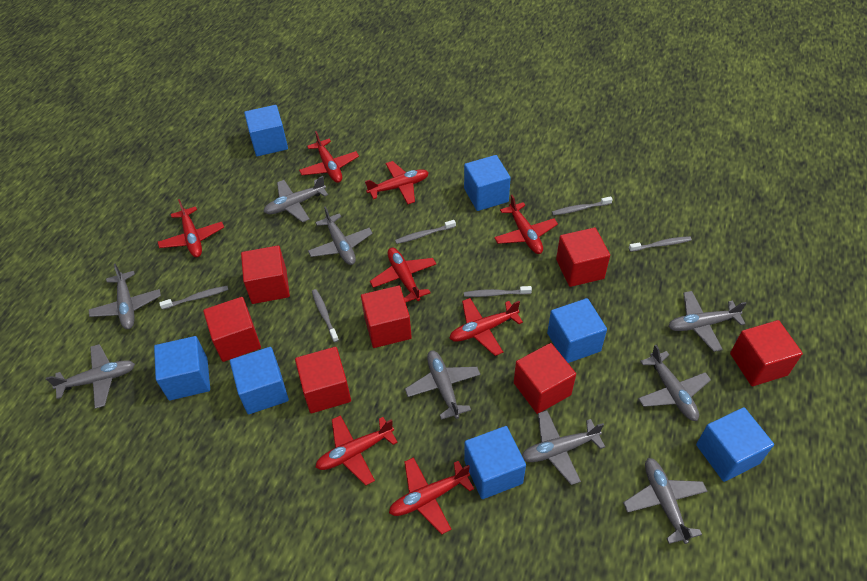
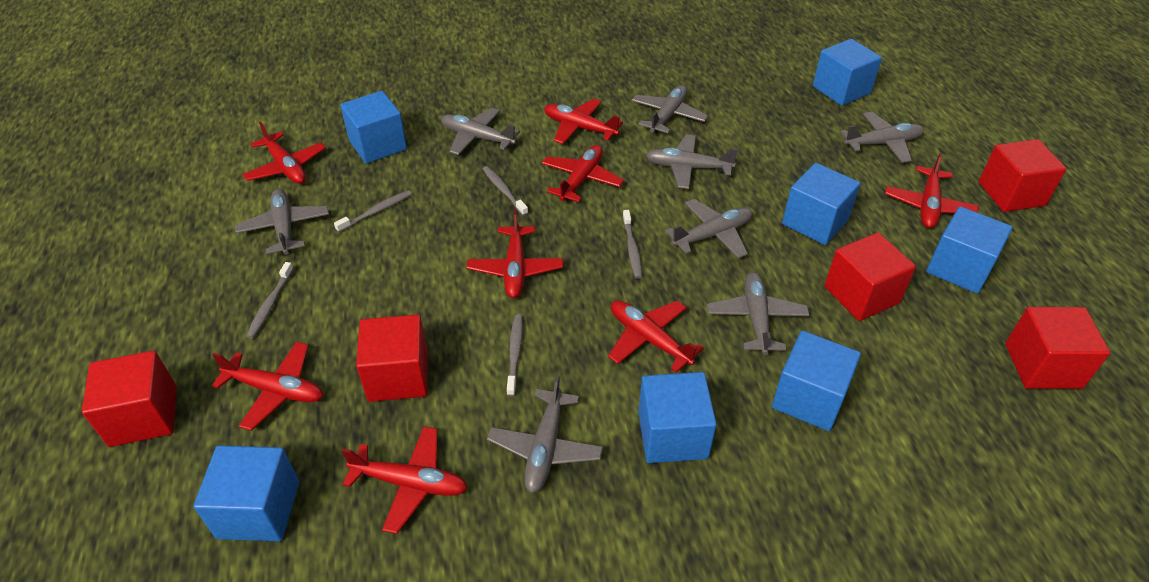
grey plane: 9 -> 8
grey toothbrush: 6 -> 5
red cube: 7 -> 5

